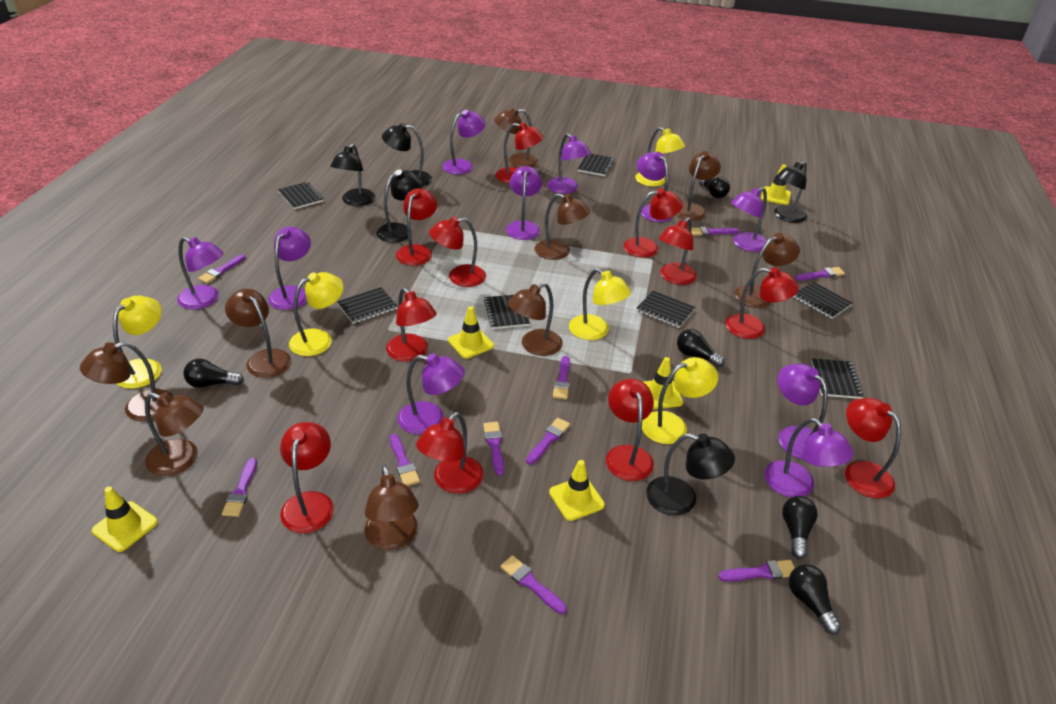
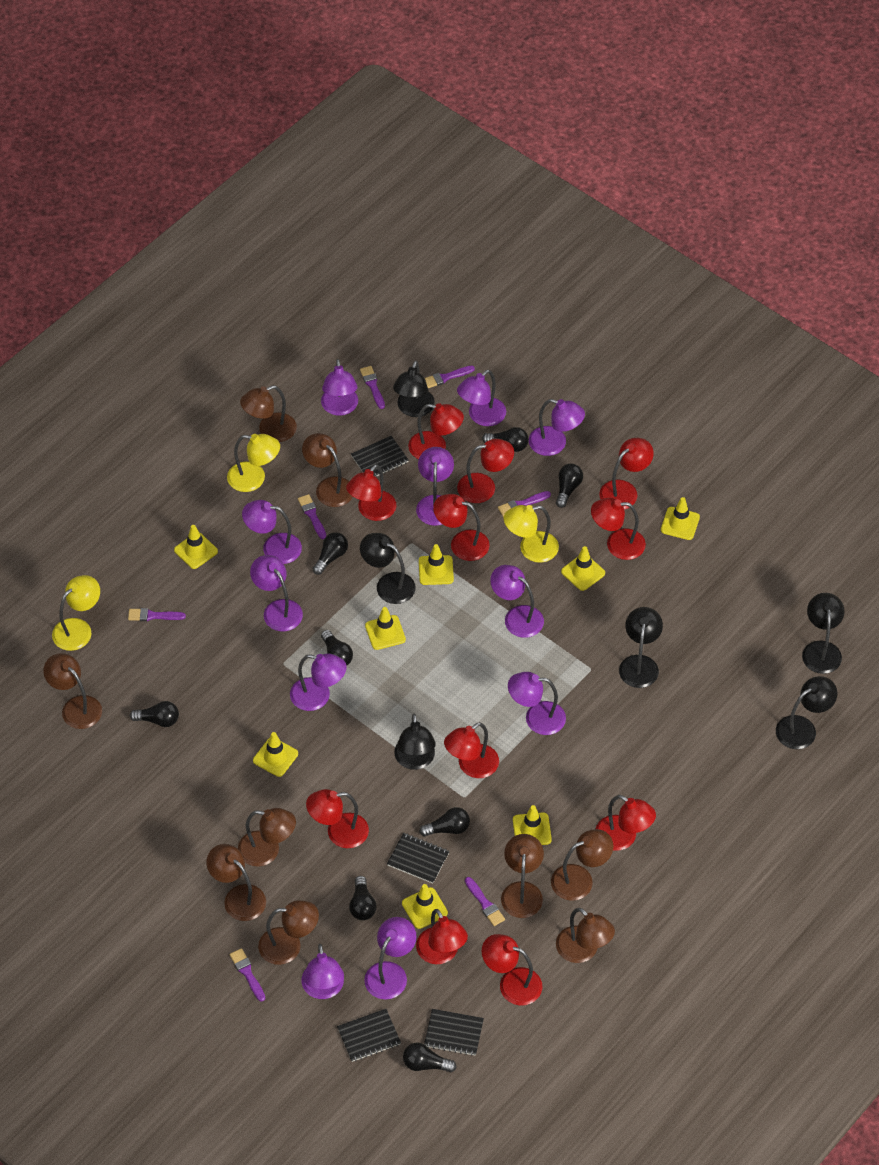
black lamp: 5 -> 6
black light bulb: 5 -> 8
black notebook: 7 -> 4
purple brush: 10 -> 7
purple lamp: 10 -> 11
yellow lamp: 5 -> 3
yellow traffic cone: 5 -> 8

